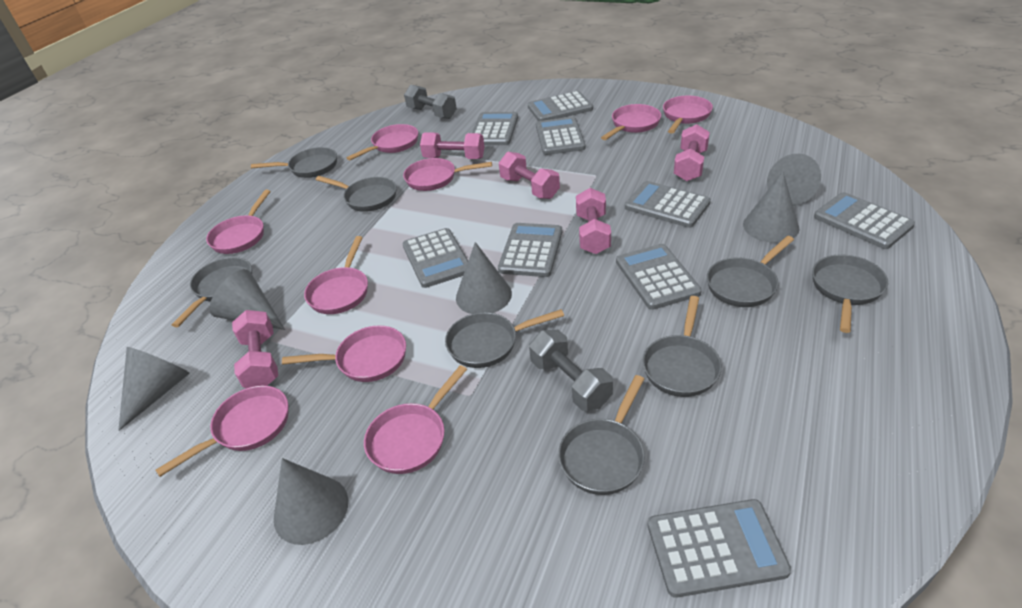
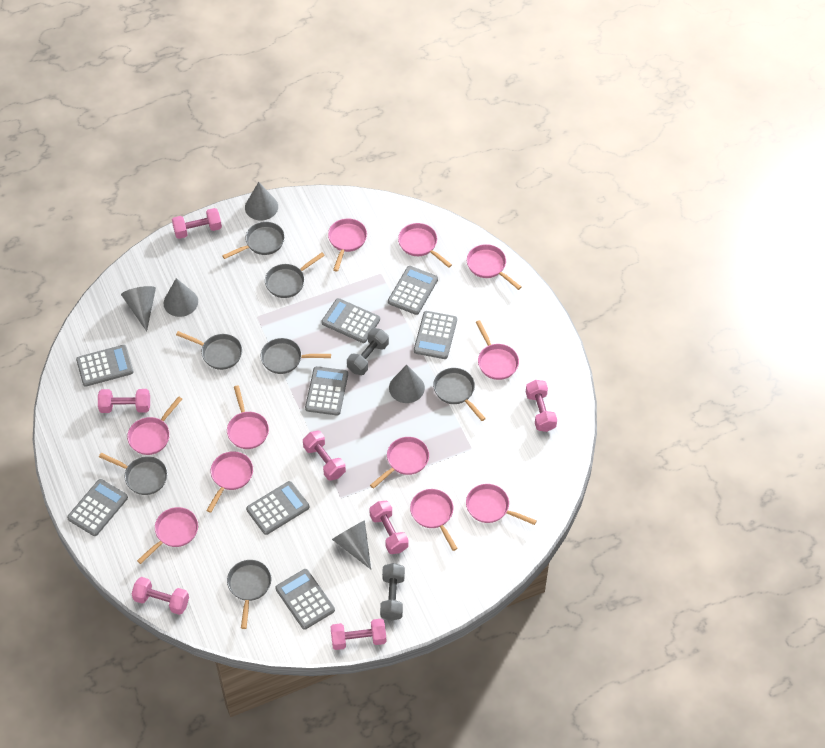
grey calculator: 9 -> 8
grey cone: 6 -> 5
grey pan: 8 -> 7
pink dumbbell: 5 -> 7
pink pan: 9 -> 11

